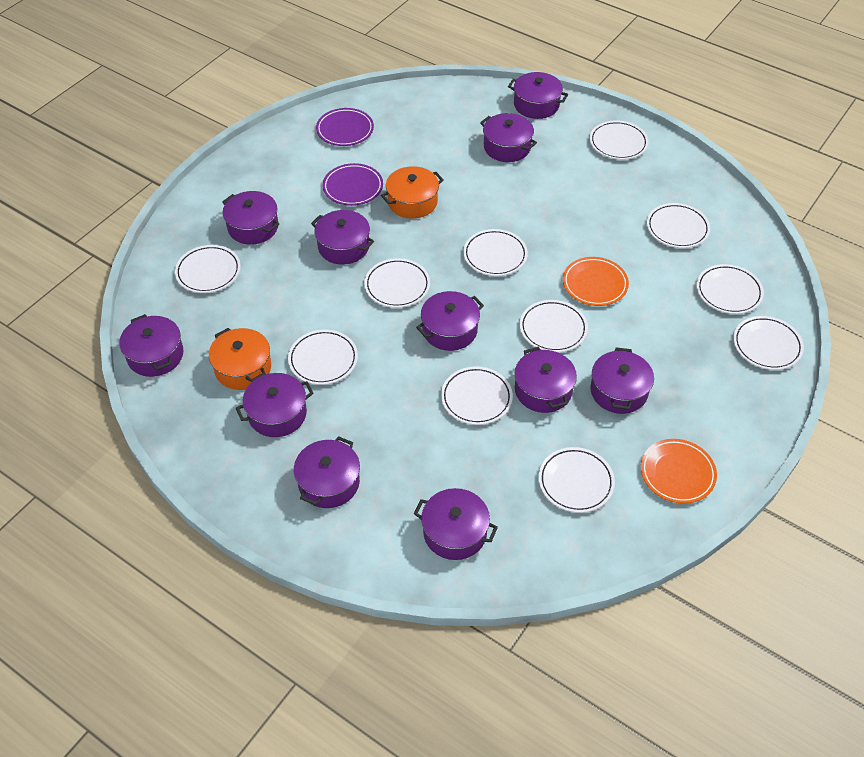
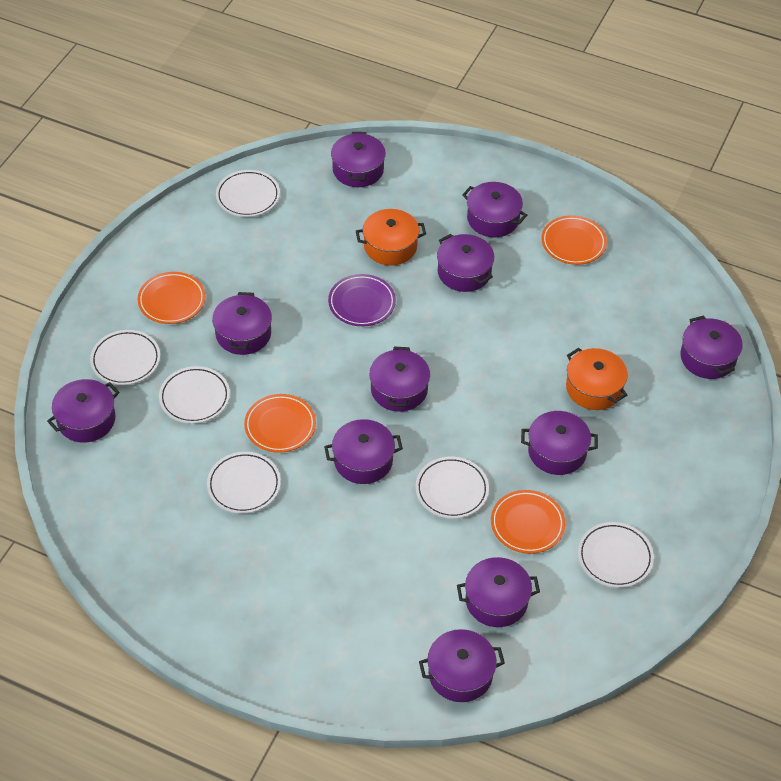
orange plate: 2 -> 4
purple plate: 2 -> 1
white plate: 11 -> 6

